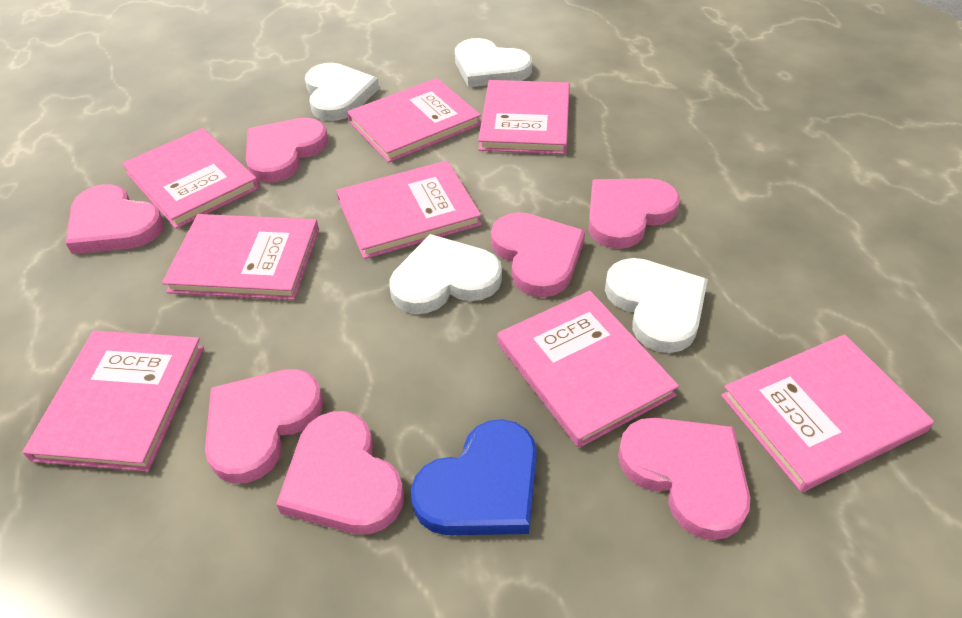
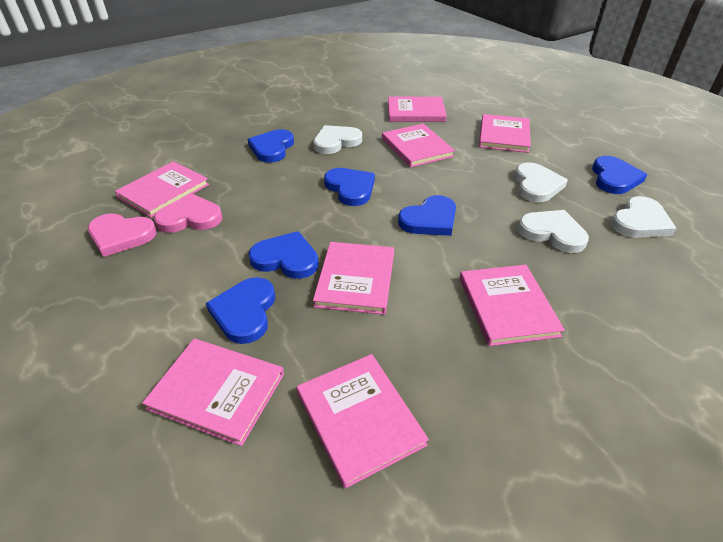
blue heart: 1 -> 6
pink heart: 7 -> 2

